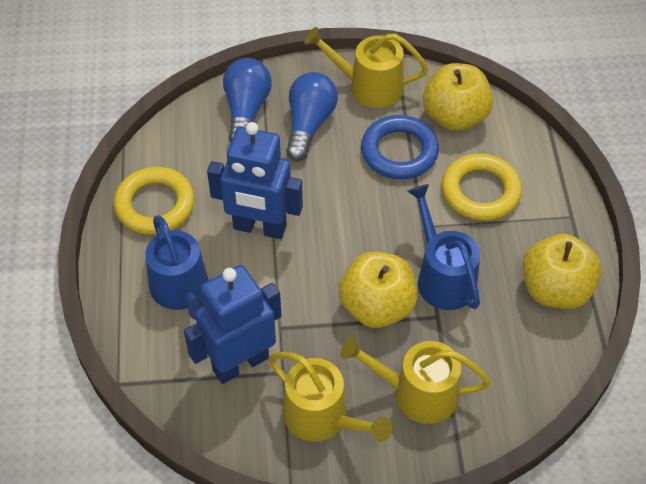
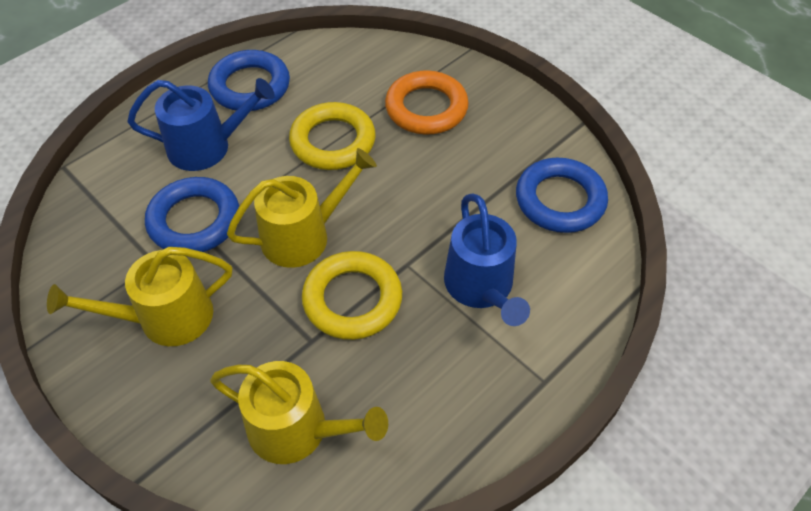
blue light bulb: 2 -> 0
blue ring: 1 -> 3
blue robot: 2 -> 0
orange ring: 0 -> 1
yellow apple: 3 -> 0

